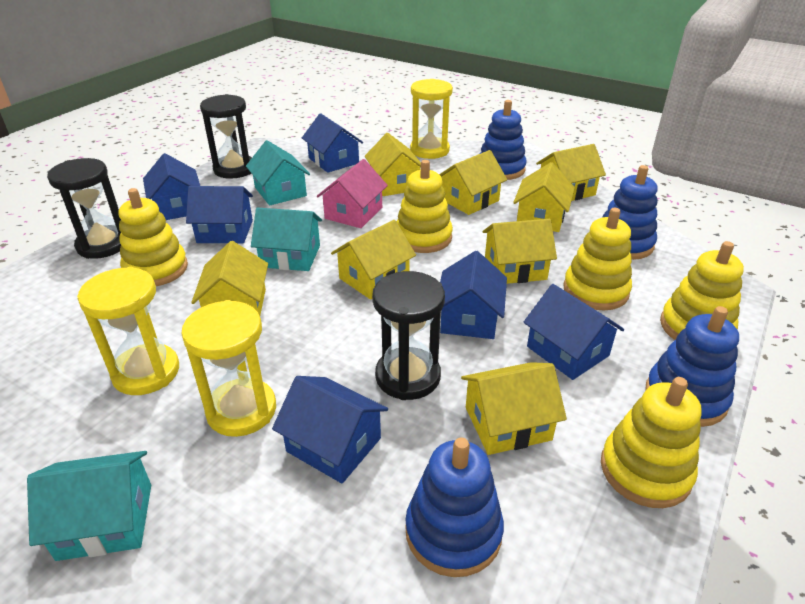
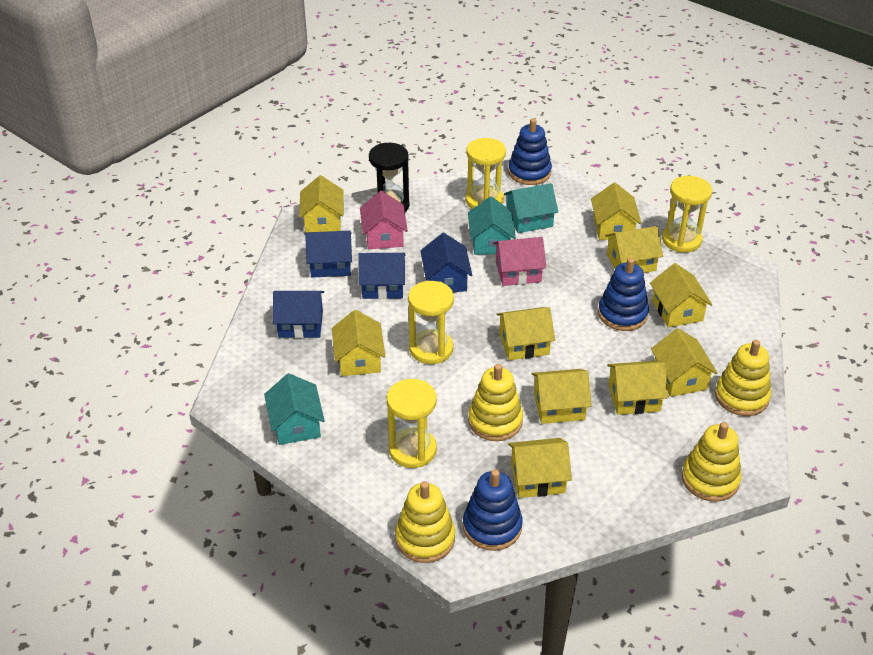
black hourglass: 3 -> 1
blue house: 6 -> 4
blue stacking toy: 4 -> 3
pink house: 1 -> 2
yellow hourglass: 3 -> 4
yellow house: 8 -> 10
yellow stacking toy: 5 -> 4

